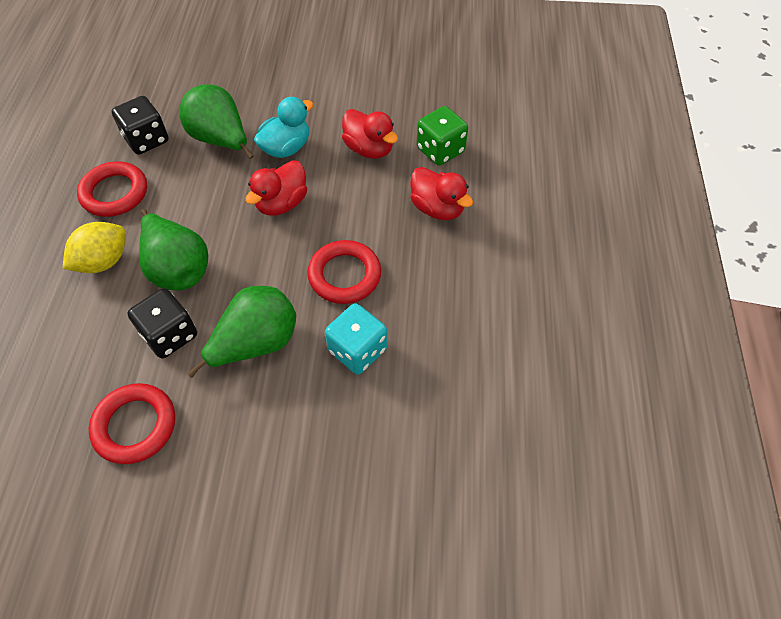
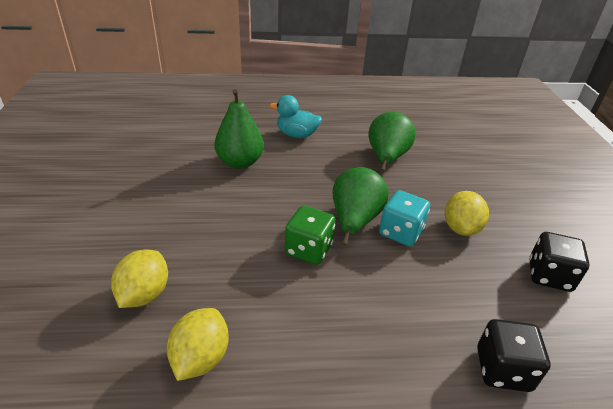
red duck: 3 -> 0
red ring: 3 -> 0
yellow lemon: 1 -> 3

